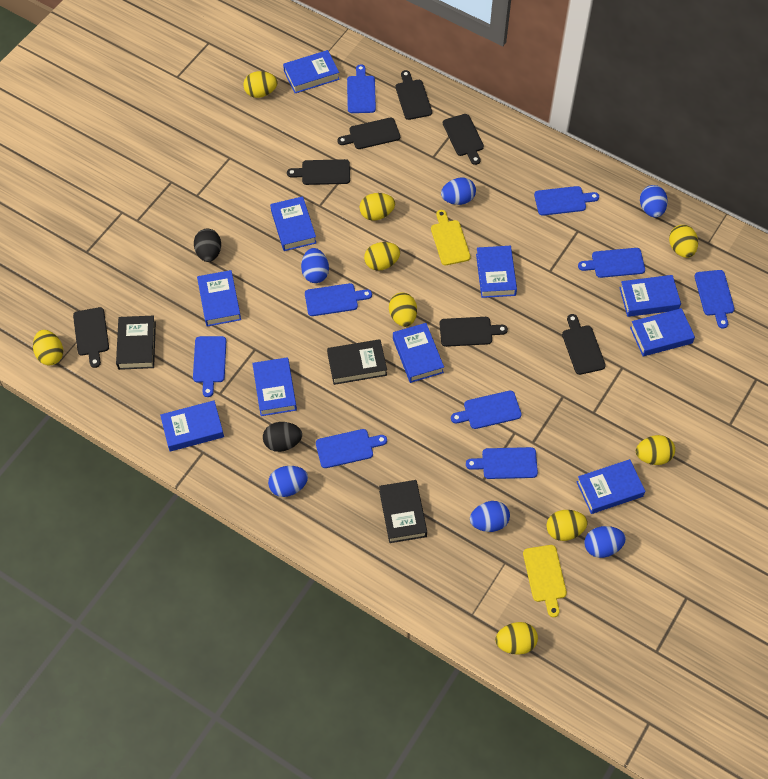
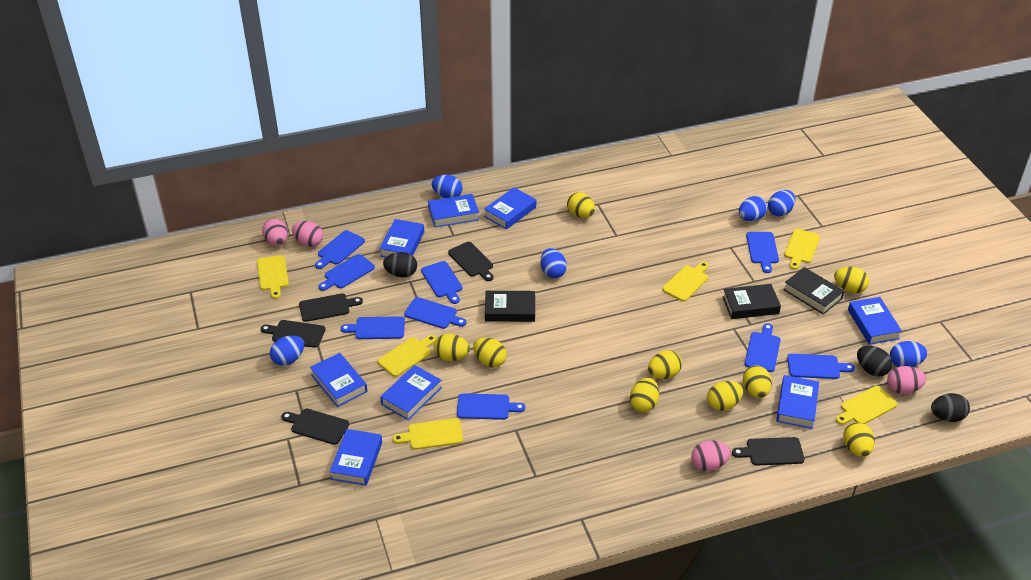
black cutting board: 7 -> 5
black egg: 2 -> 3
blue book: 10 -> 8
pink egg: 0 -> 4
yellow cutting board: 2 -> 6

